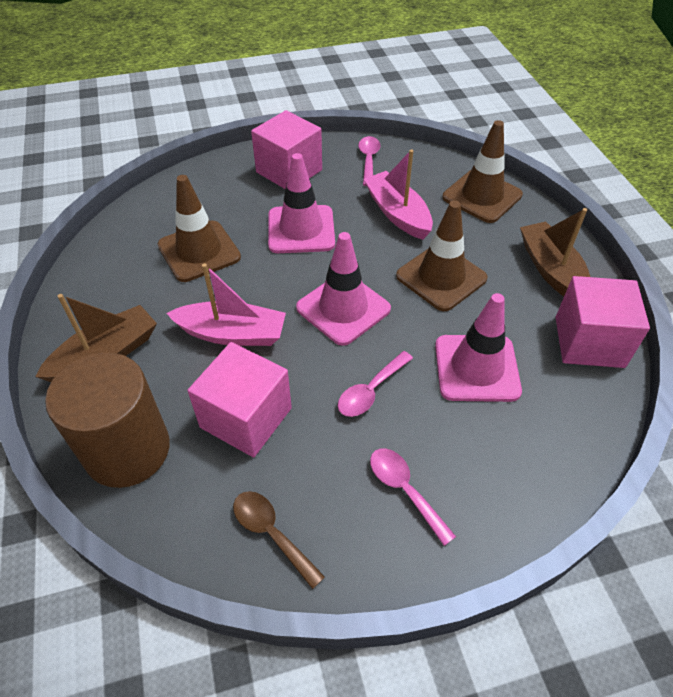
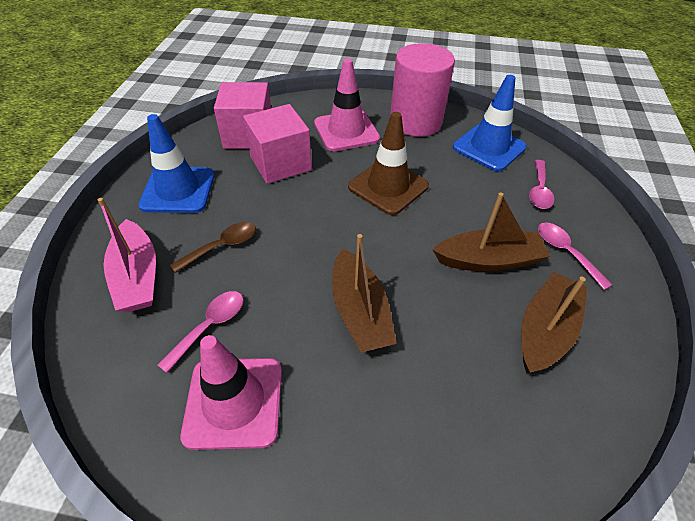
blue traffic cone: 0 -> 2
brown boat: 2 -> 3
brown cylinder: 1 -> 0
brown traffic cone: 3 -> 1
pink boat: 2 -> 1
pink cube: 3 -> 2
pink cylinder: 0 -> 1
pink traffic cone: 3 -> 2

